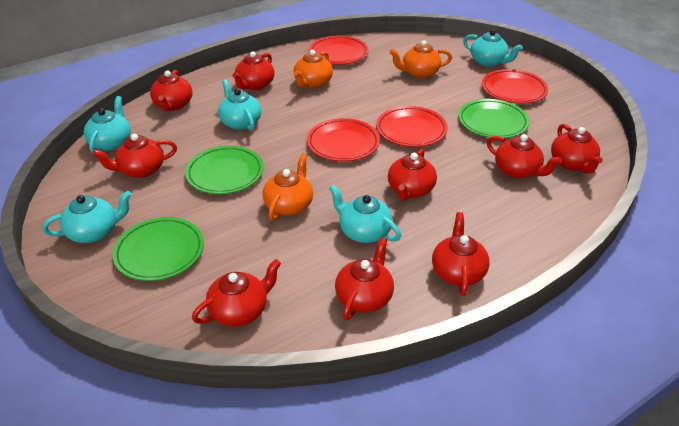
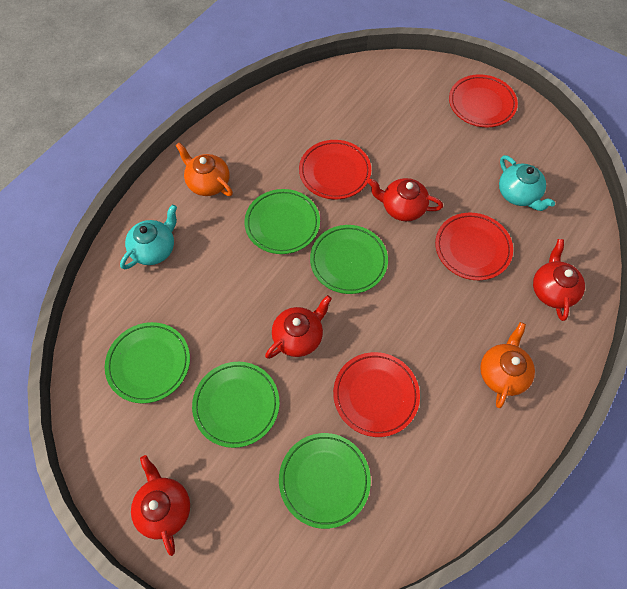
green plate: 3 -> 5
orange teapot: 3 -> 2
red teapot: 9 -> 4
turquoise teapot: 5 -> 2

